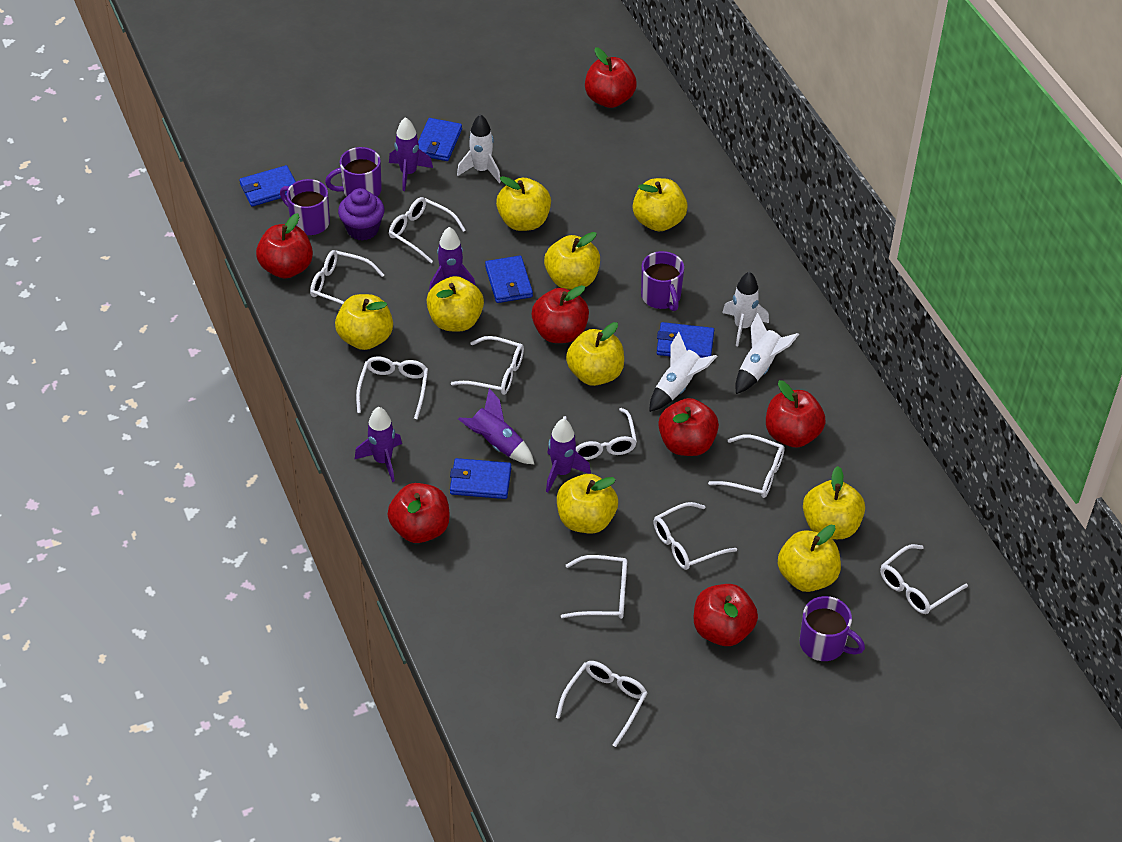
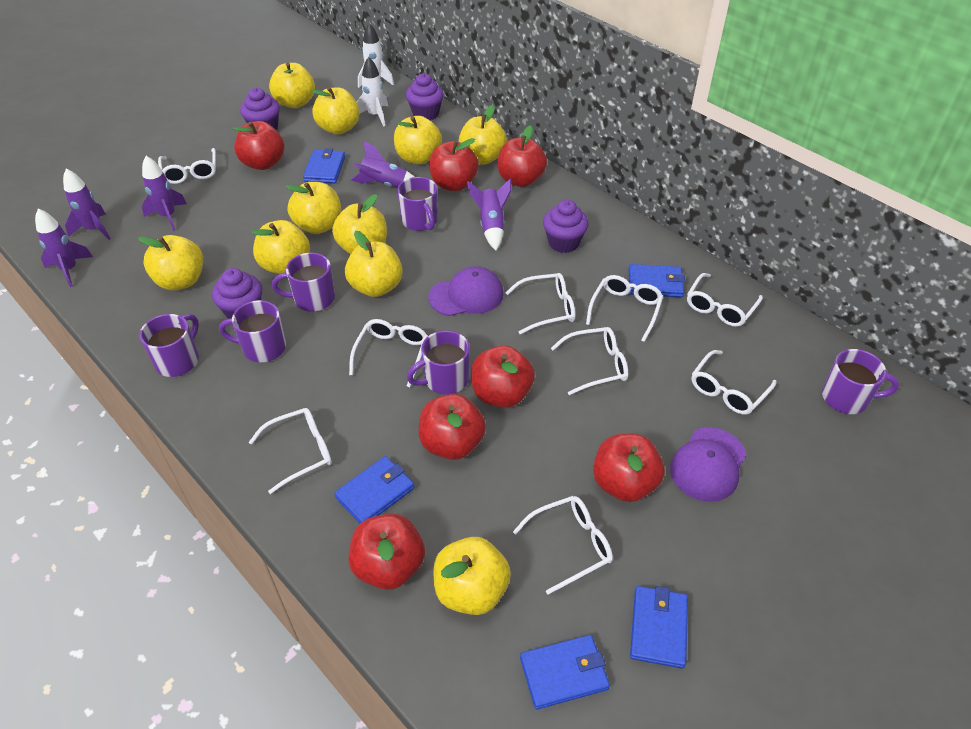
purple cap: 0 -> 2
purple cupcake: 1 -> 4
purple mug: 4 -> 6
white glasses: 10 -> 9
white rocket: 4 -> 2
yellow apple: 9 -> 10

